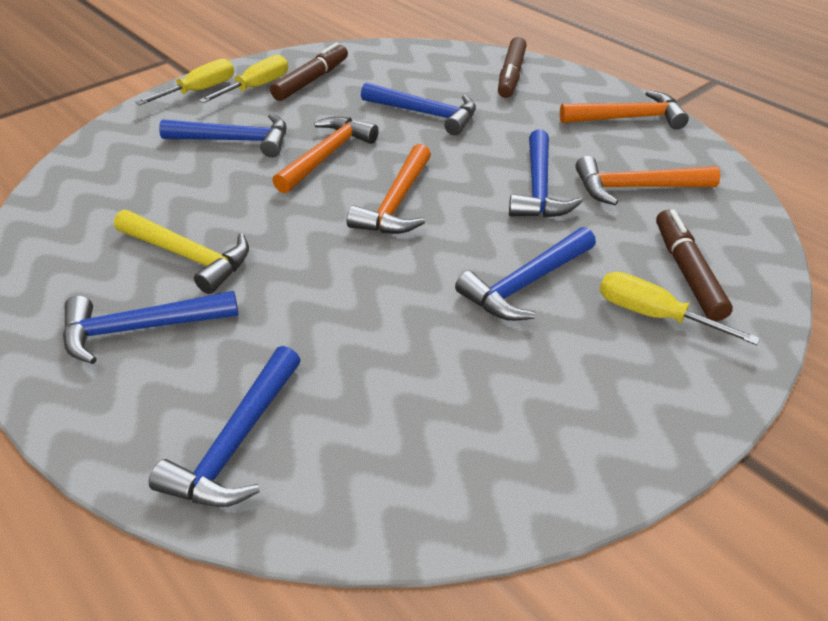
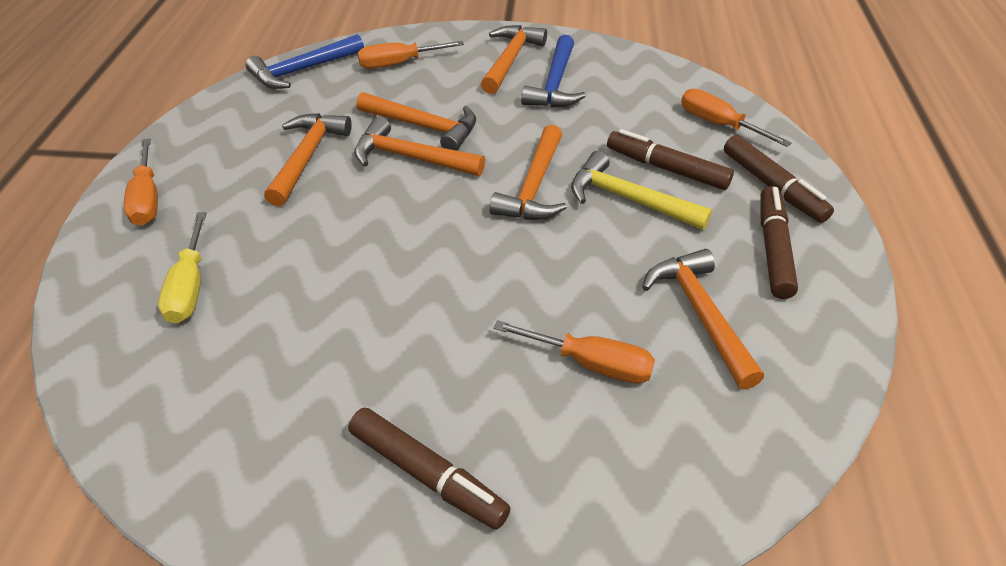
blue hammer: 6 -> 2
brown marker: 3 -> 4
orange hammer: 4 -> 6
orange screwdriver: 0 -> 4
yellow screwdriver: 3 -> 1

